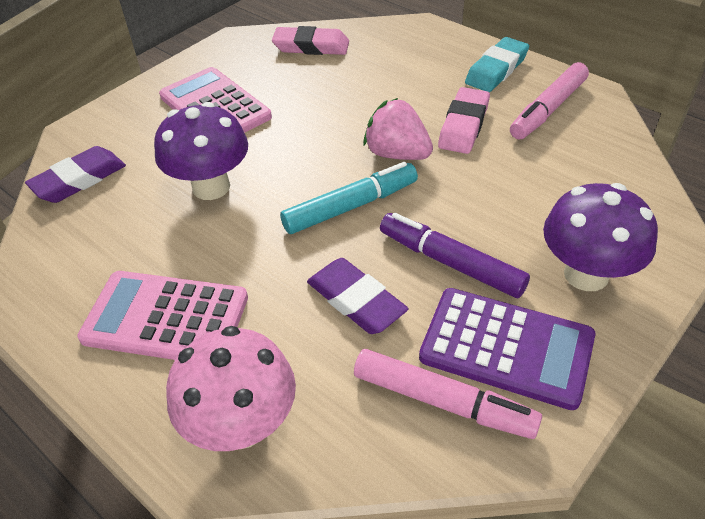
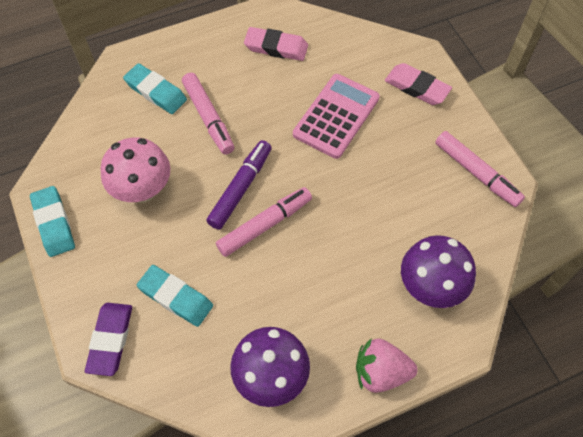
pink calculator: 2 -> 1
pink marker: 2 -> 3
purple calculator: 1 -> 0
purple eraser: 2 -> 1
turquoise eraser: 1 -> 3
turquoise marker: 1 -> 0

